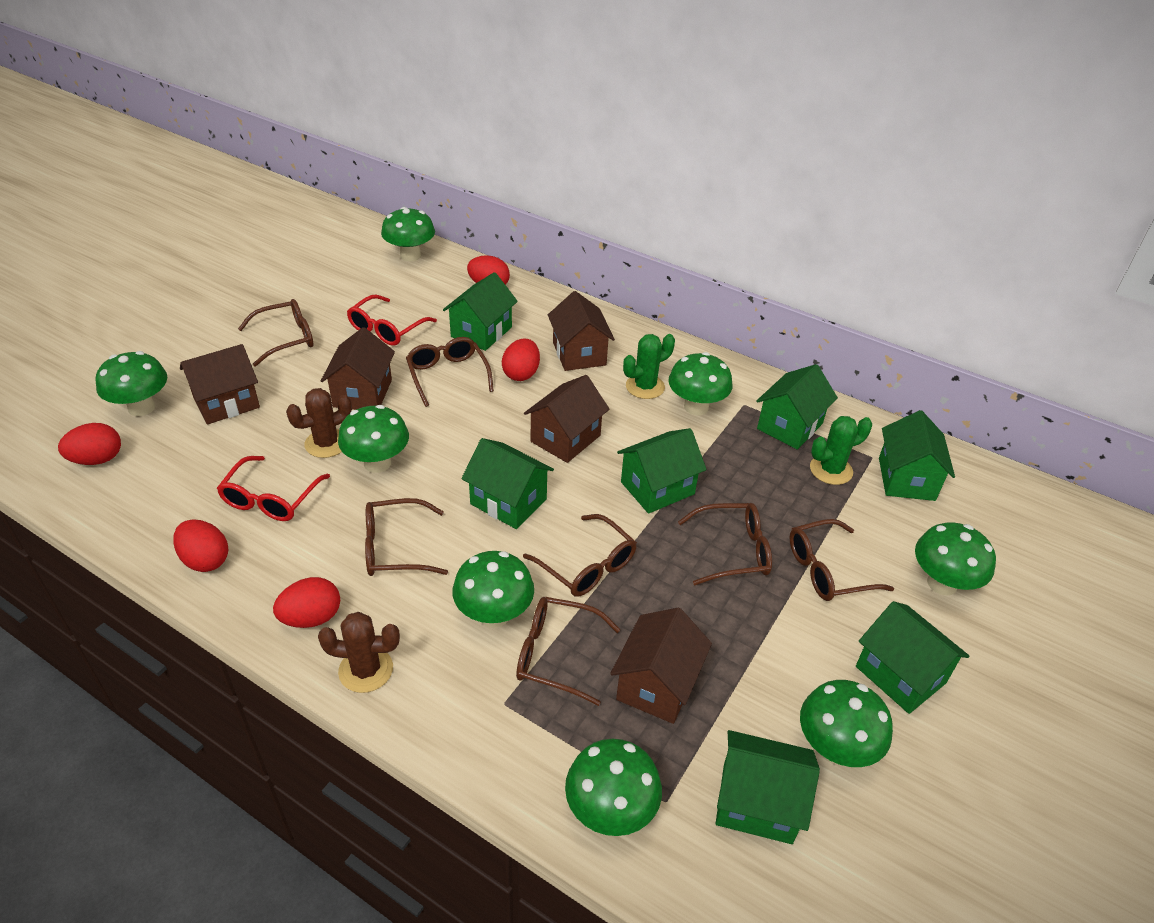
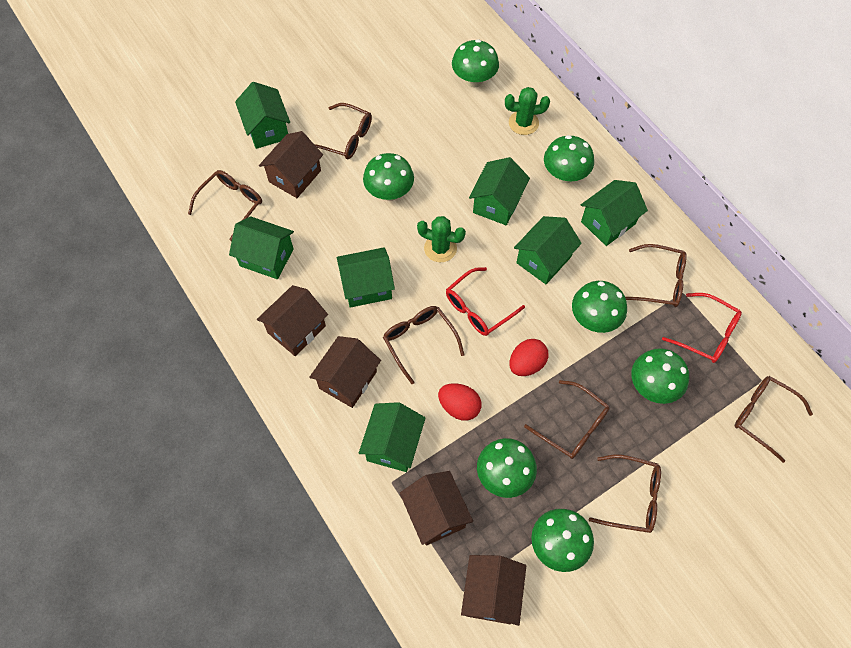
brown cactus: 2 -> 0
green mushroom: 8 -> 7
red egg: 5 -> 2

